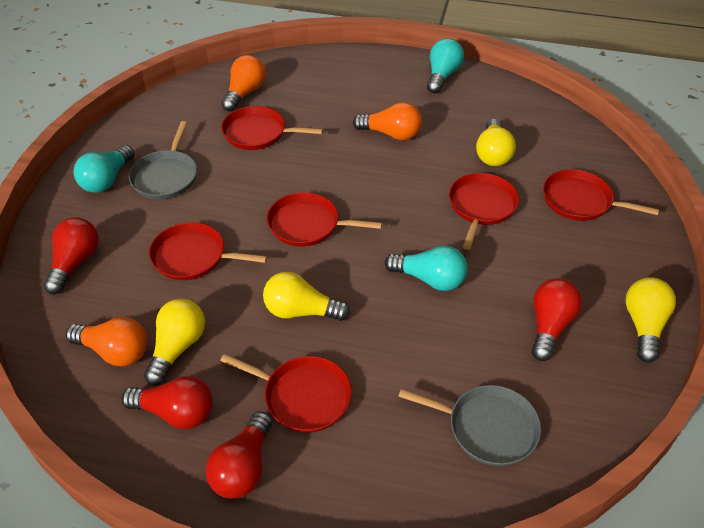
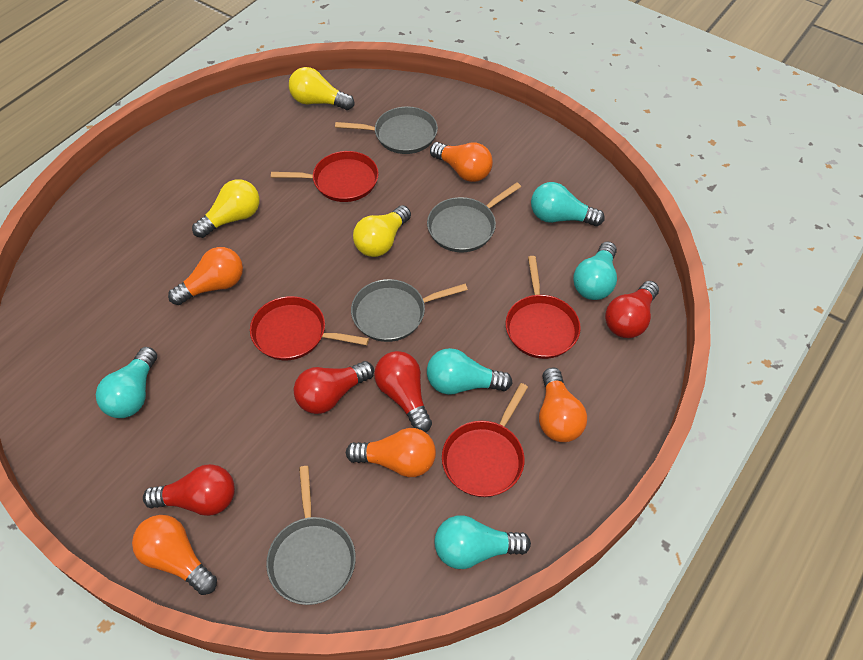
grey pan: 2 -> 4
orange light bulb: 3 -> 5
red pan: 6 -> 4
turquoise light bulb: 3 -> 5
yellow light bulb: 4 -> 3

